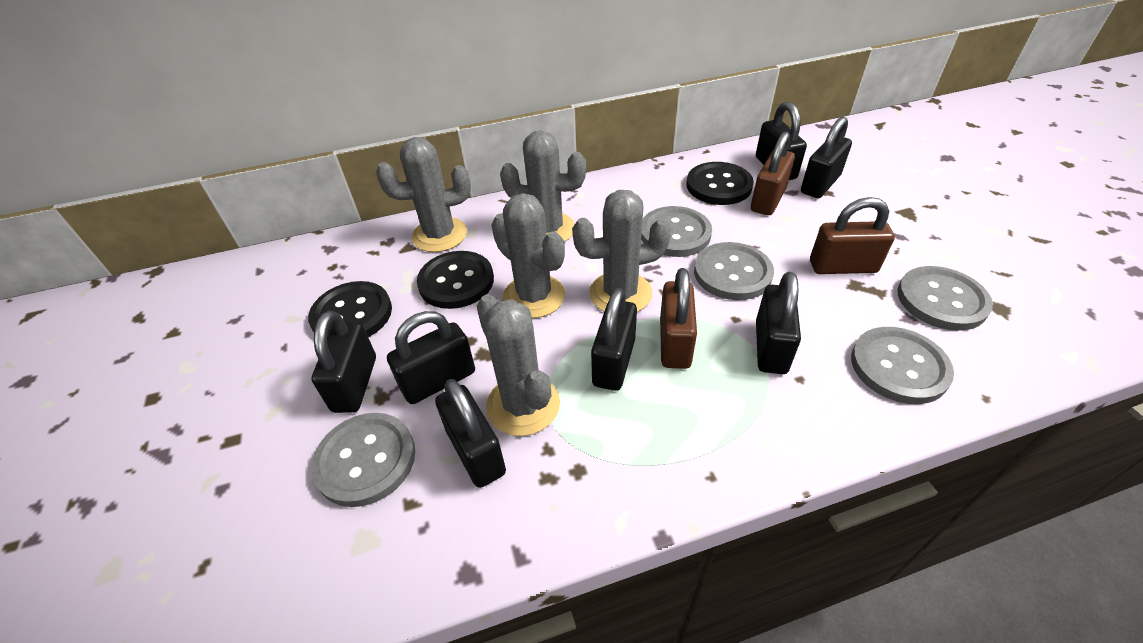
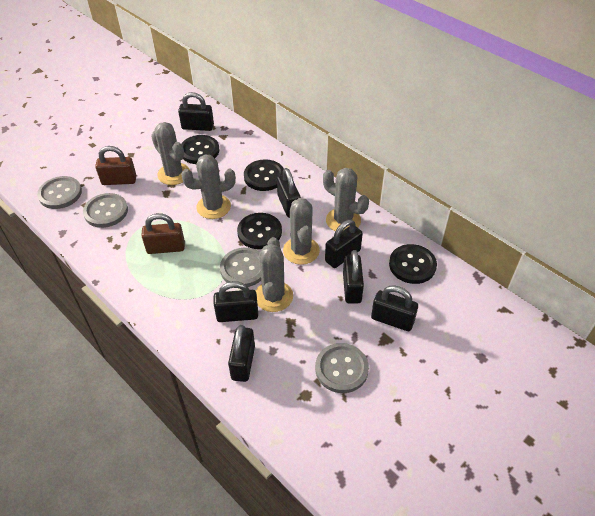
black button: 3 -> 4
brown padlock: 3 -> 2
grey button: 5 -> 4

